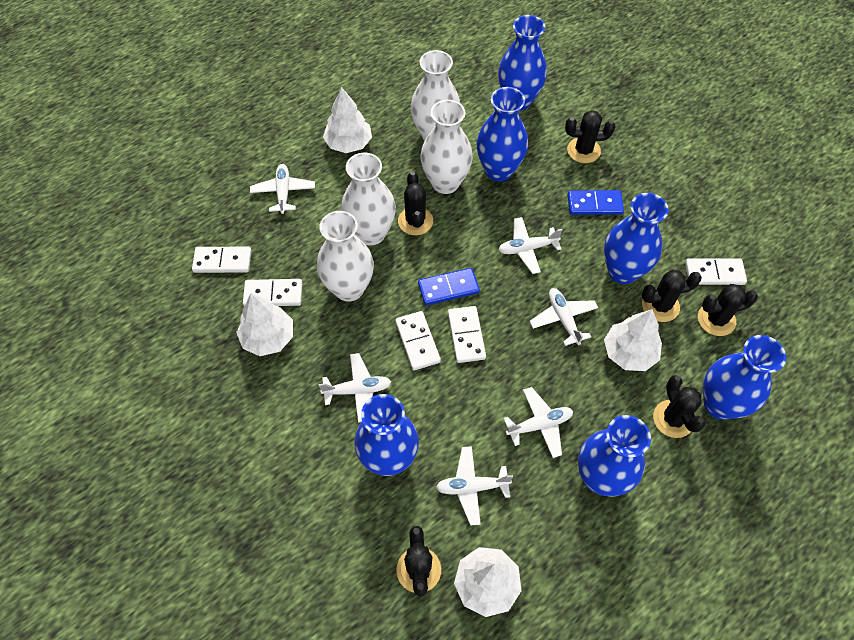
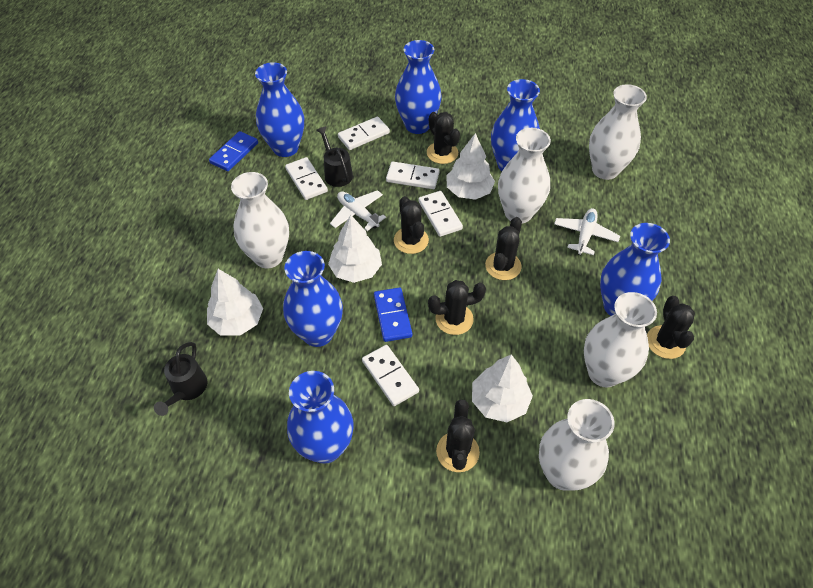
black watering can: 0 -> 2
white plane: 6 -> 2
white vase: 4 -> 5

